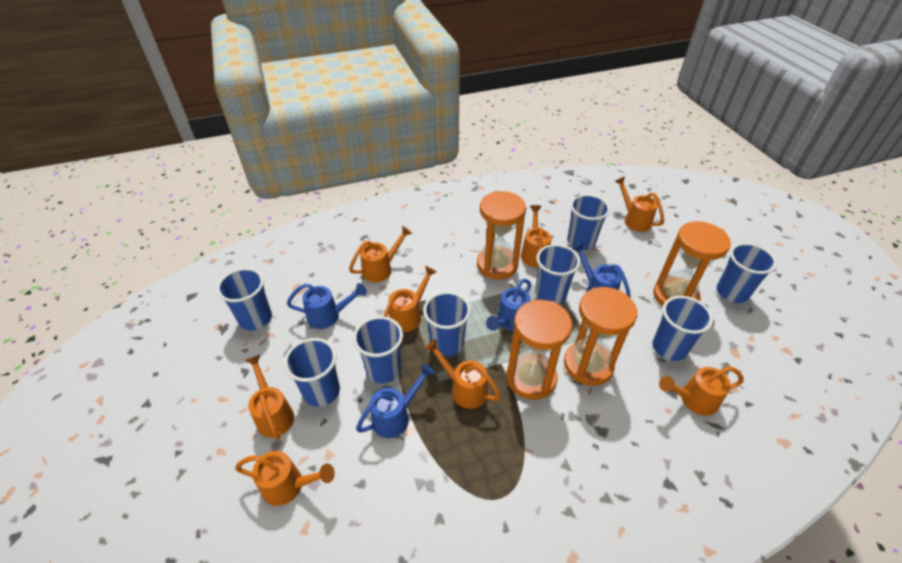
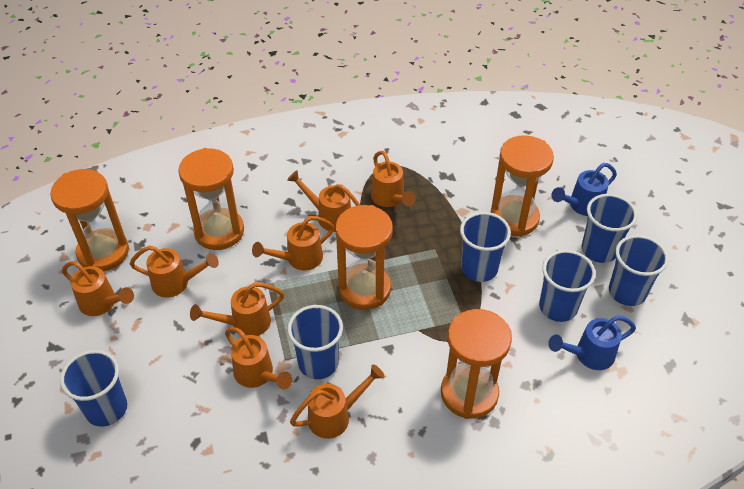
blue cup: 8 -> 6
blue watering can: 4 -> 2
orange hourglass: 4 -> 5

